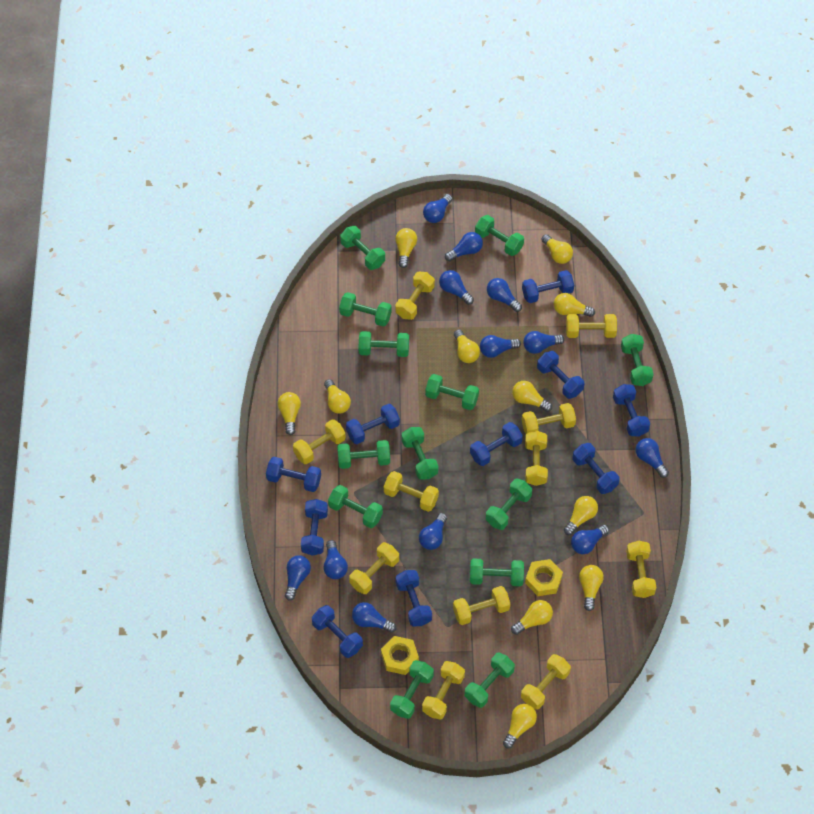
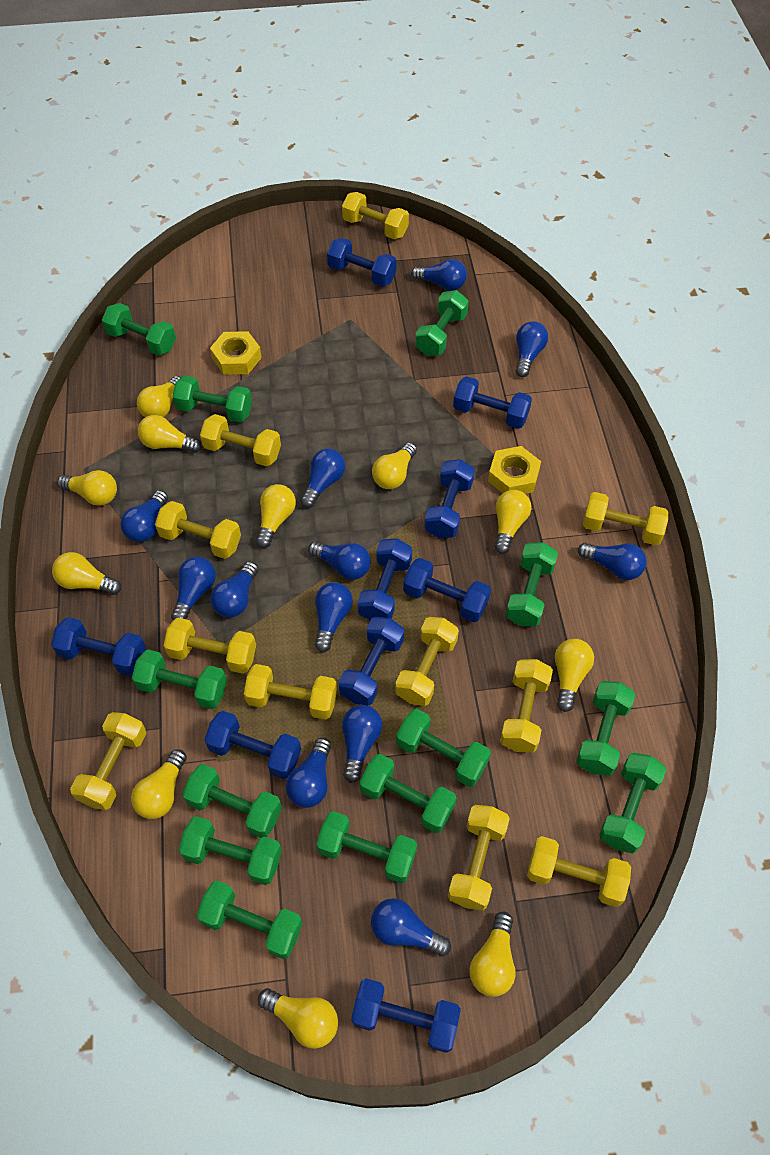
blue dumbbell: 10 -> 9

